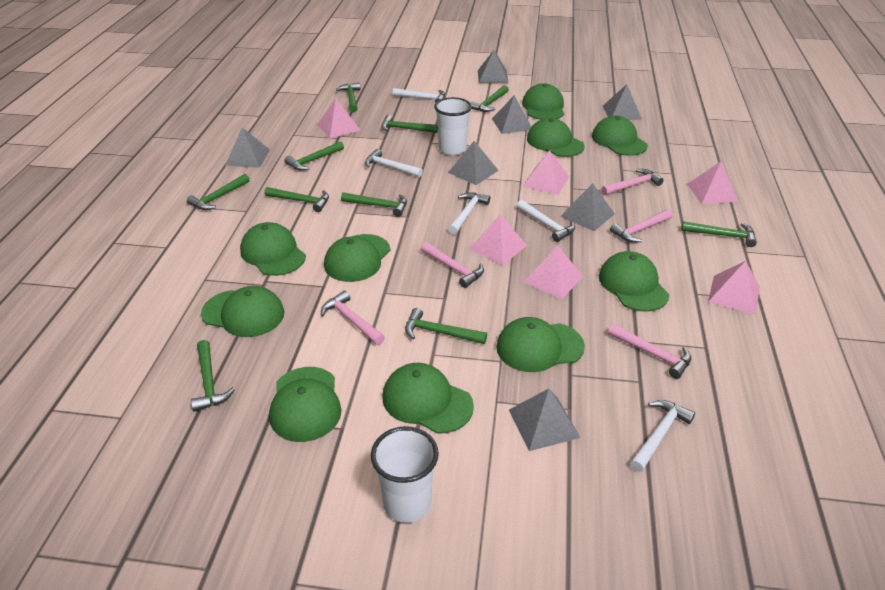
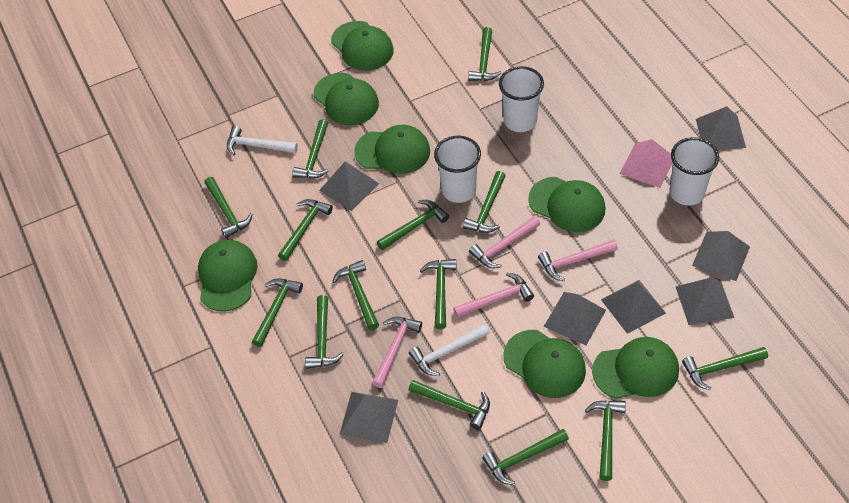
green cap: 10 -> 7
green hammer: 10 -> 14
pink hammer: 5 -> 4
pink pyramid: 6 -> 1
white cup: 2 -> 3
white hammer: 5 -> 2

